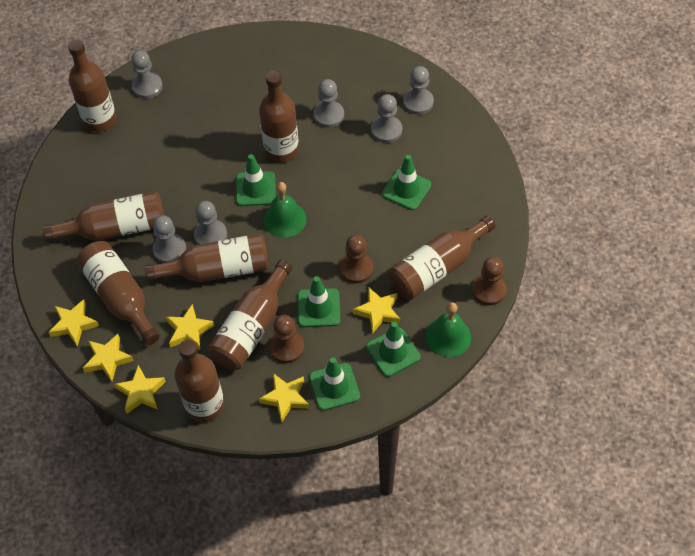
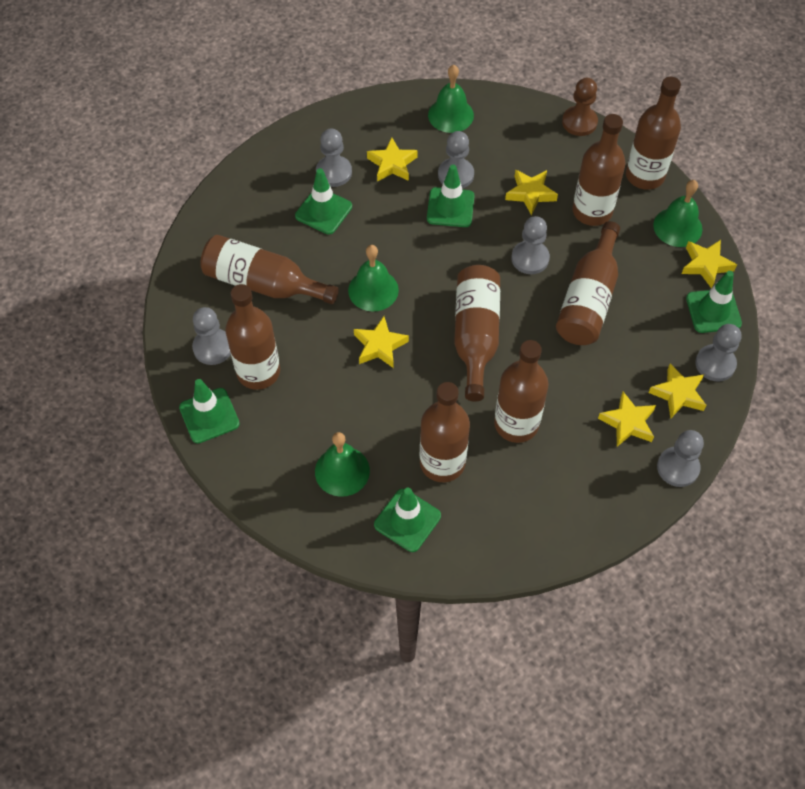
brown pawn: 3 -> 1
green bell: 2 -> 4

